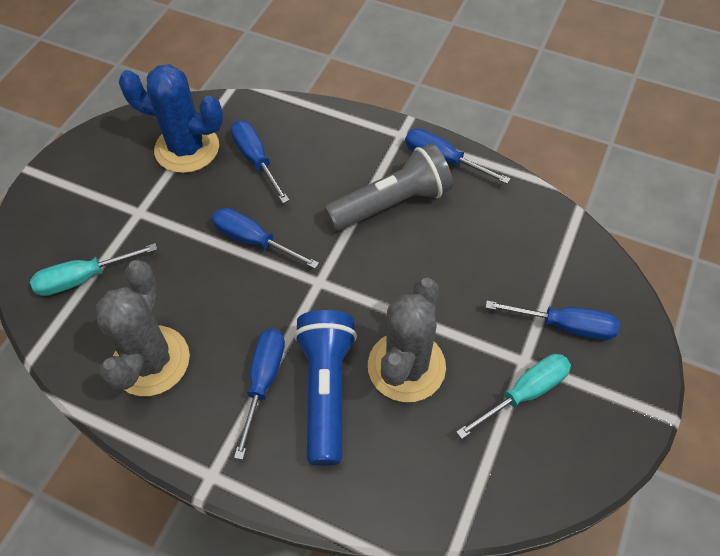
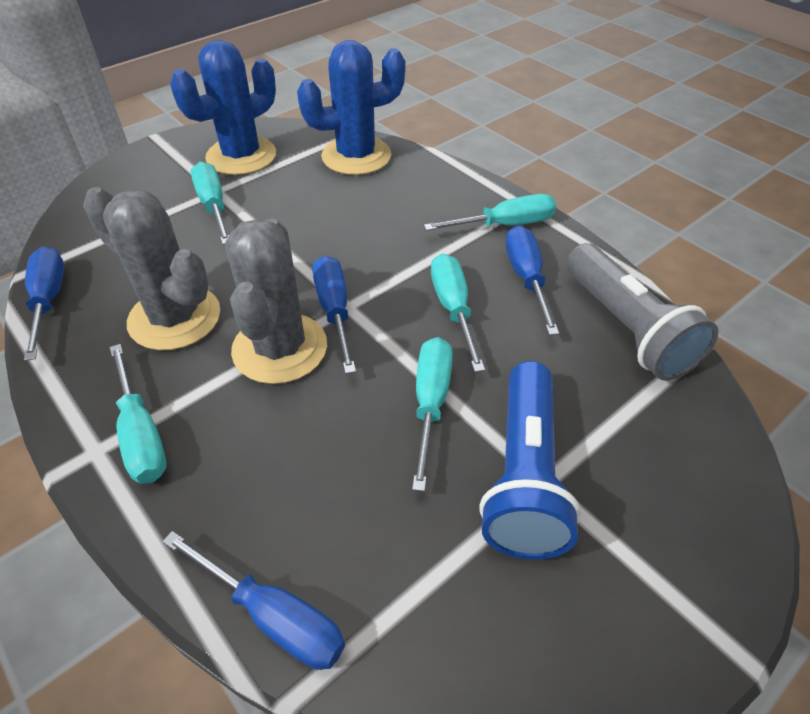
blue cactus: 1 -> 2
blue screwdriver: 5 -> 4
turquoise screwdriver: 2 -> 5

